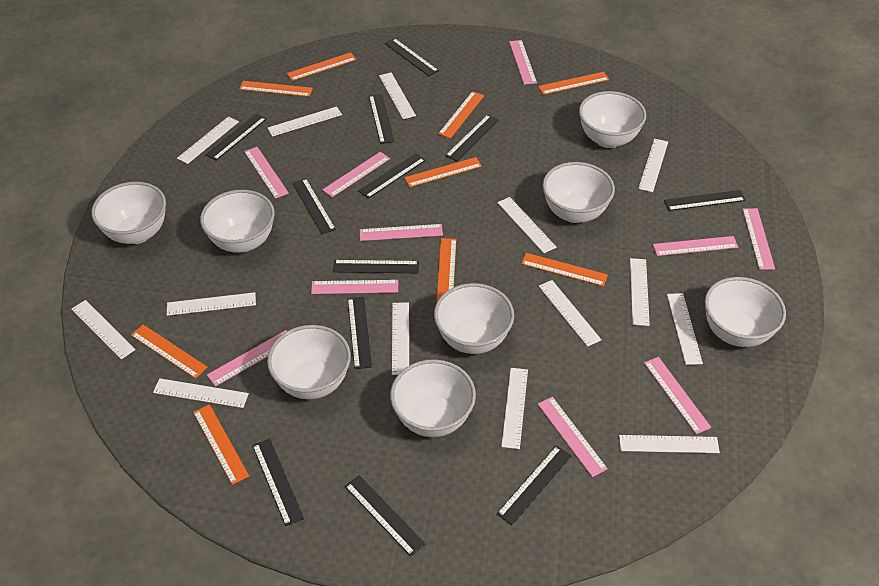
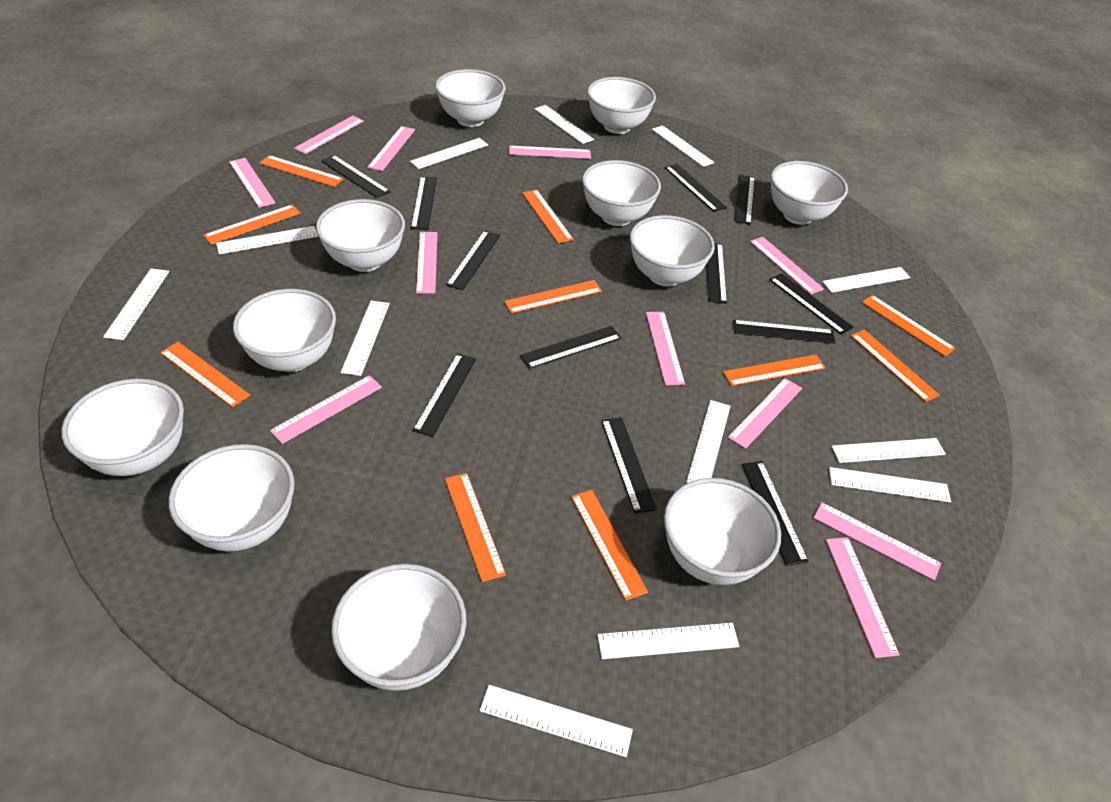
orange ruler: 9 -> 10
pink ruler: 10 -> 11
white bowl: 8 -> 11
white ruler: 14 -> 12

